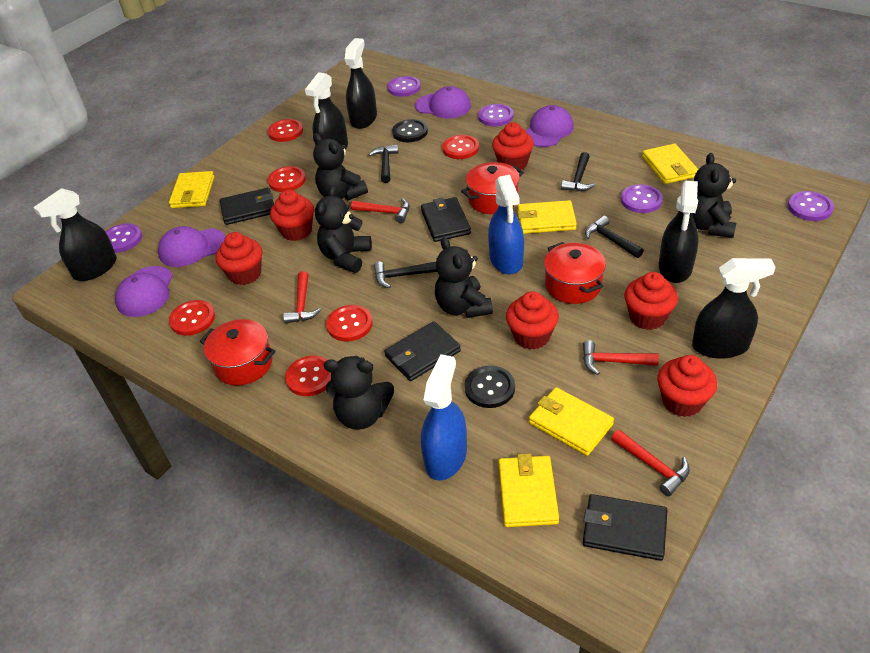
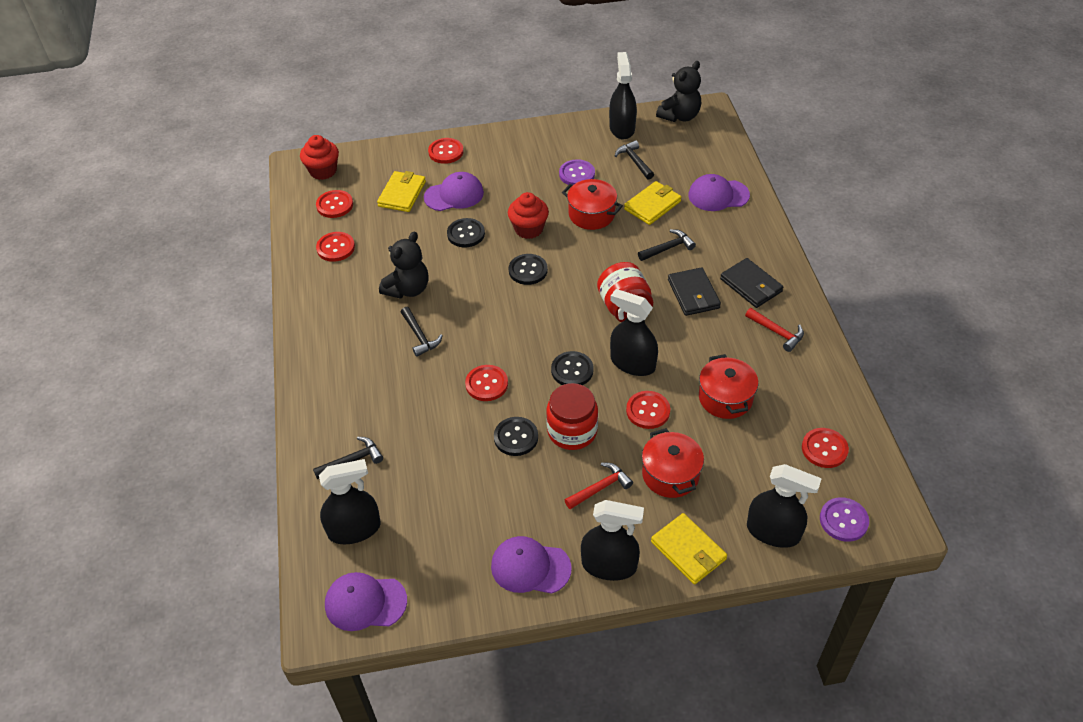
black button: 2 -> 4
black teddy bear: 5 -> 2
black wallet: 4 -> 2
blue spray bottle: 2 -> 0
purple button: 5 -> 2
red cupcake: 6 -> 2
red hammer: 4 -> 2
red jar: 0 -> 2
yellow wallet: 5 -> 3

